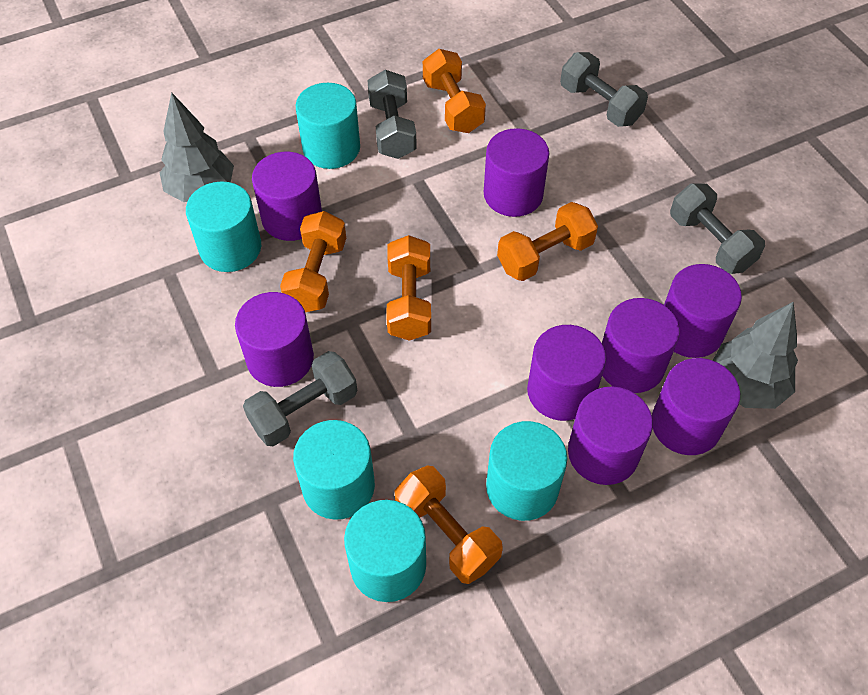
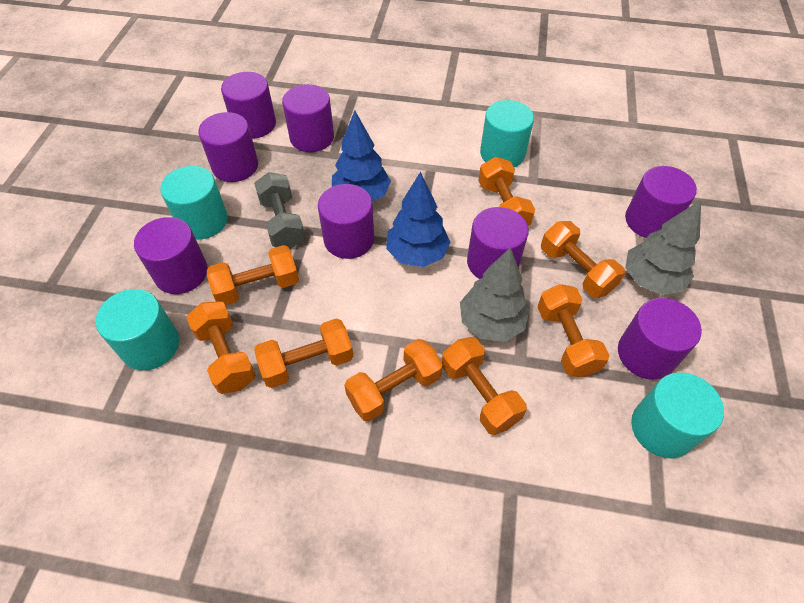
blue tree: 0 -> 2
grey dumbbell: 4 -> 1
orange dumbbell: 5 -> 8
turquoise cylinder: 5 -> 4

